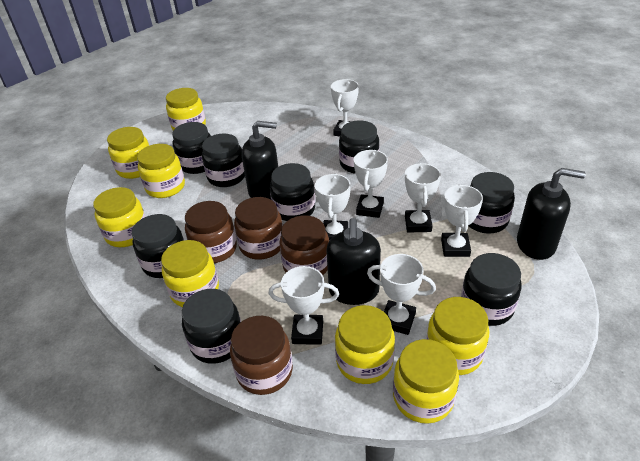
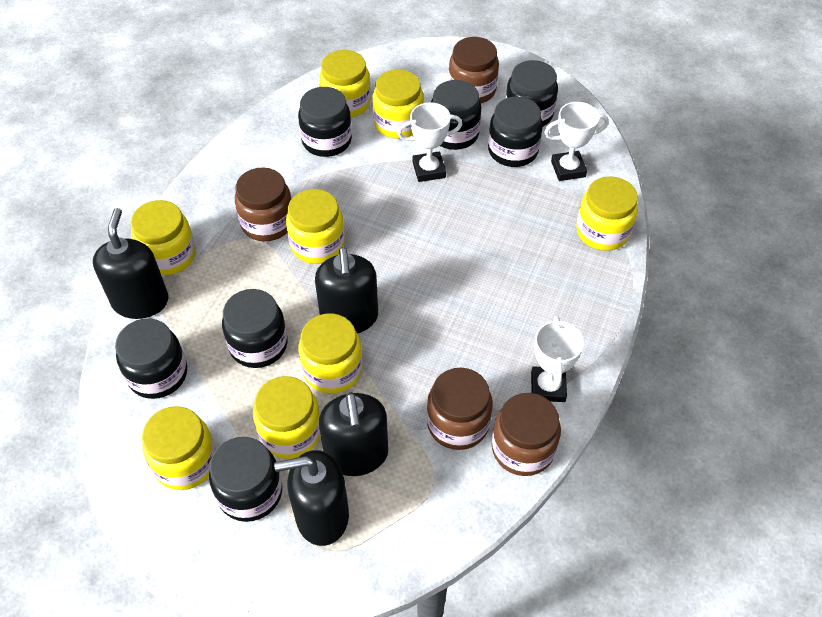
black jar: 8 -> 7
black soap dispenser: 3 -> 4
white trophy: 7 -> 3

